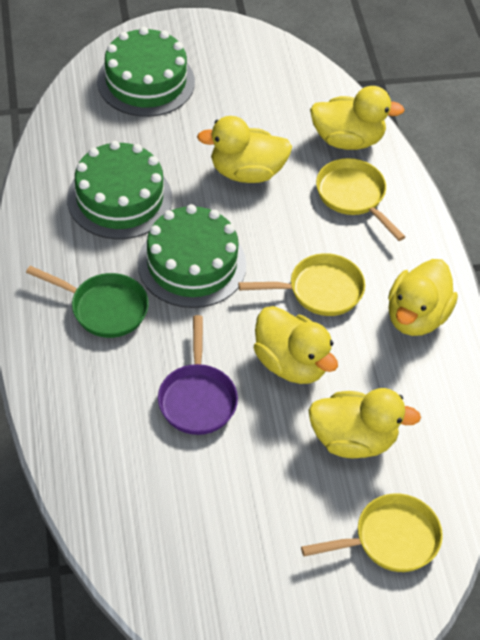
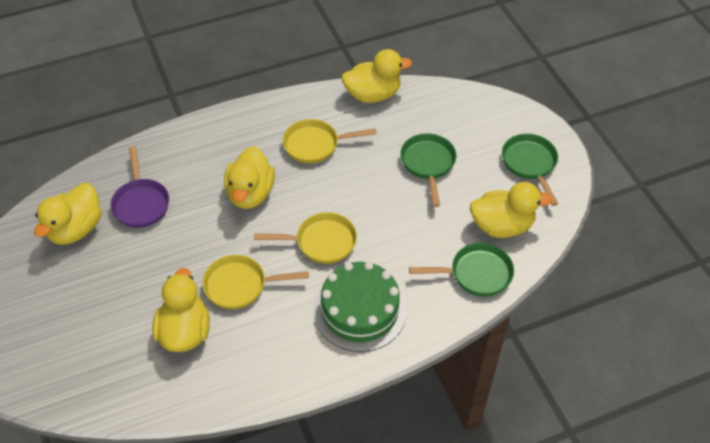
green cake: 3 -> 1
green pan: 1 -> 3

